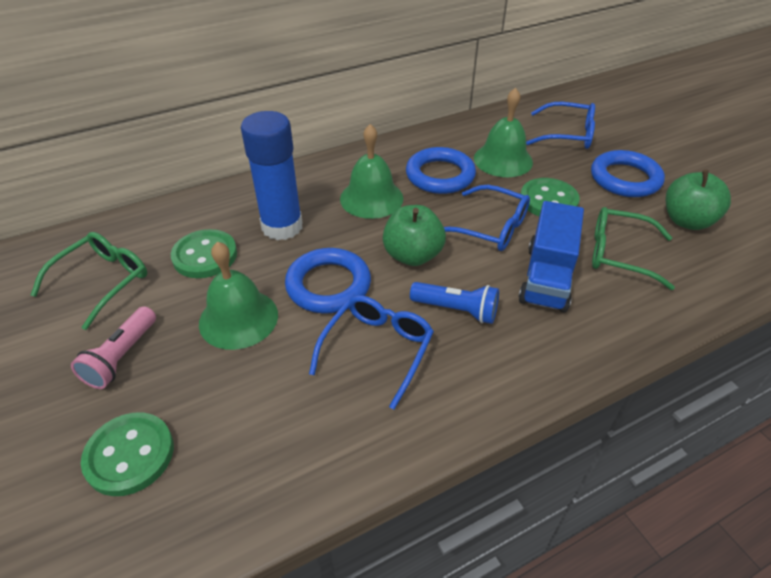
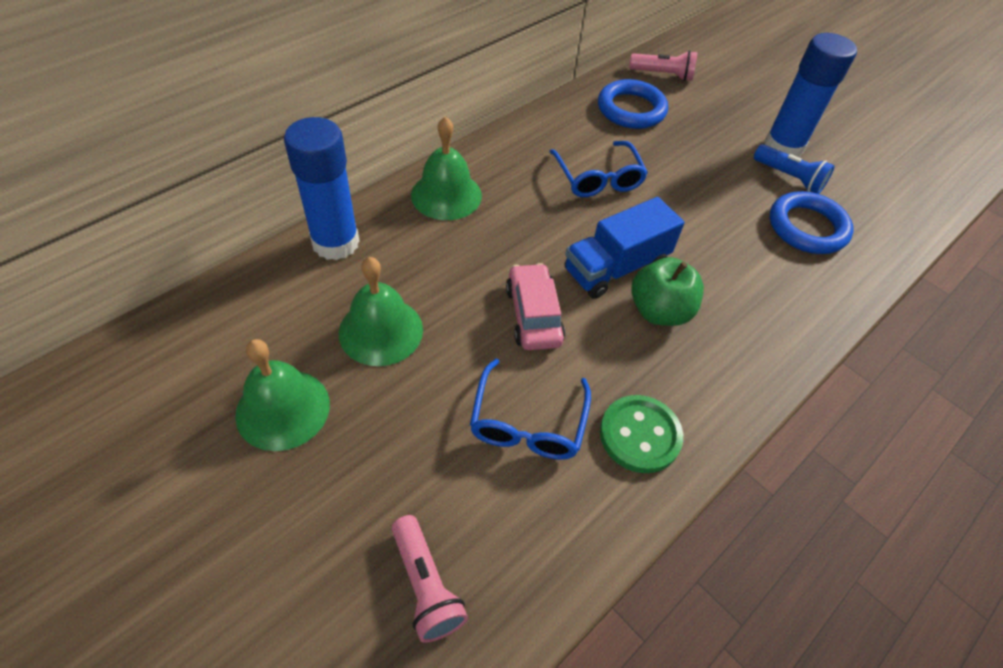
blue glasses: 3 -> 2
blue glue stick: 1 -> 2
blue ring: 3 -> 2
green apple: 2 -> 1
green button: 3 -> 1
green glasses: 2 -> 0
pink car: 0 -> 1
pink flashlight: 1 -> 2

